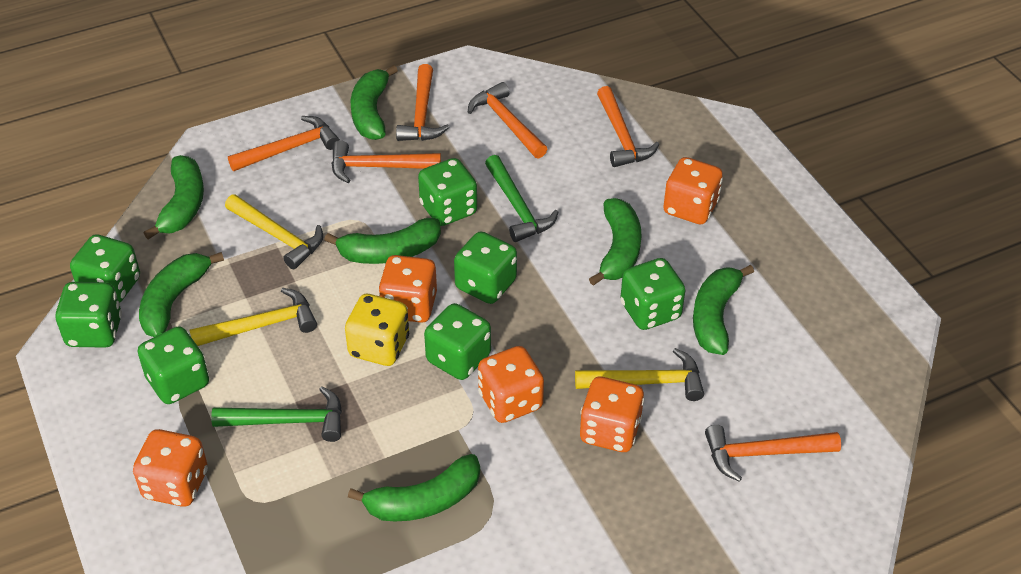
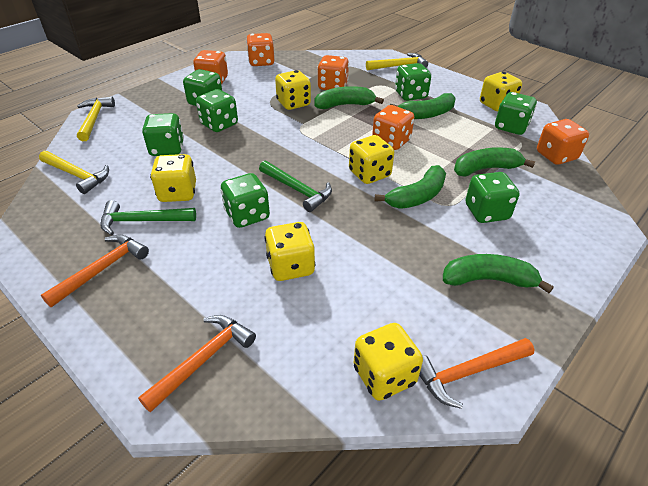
green banana: 7 -> 5
orange hammer: 6 -> 3
yellow dice: 1 -> 6

